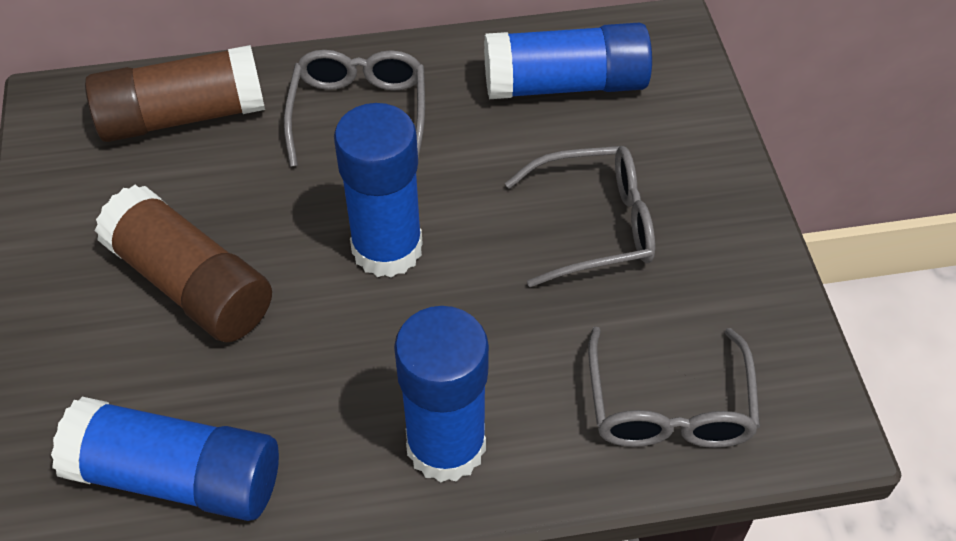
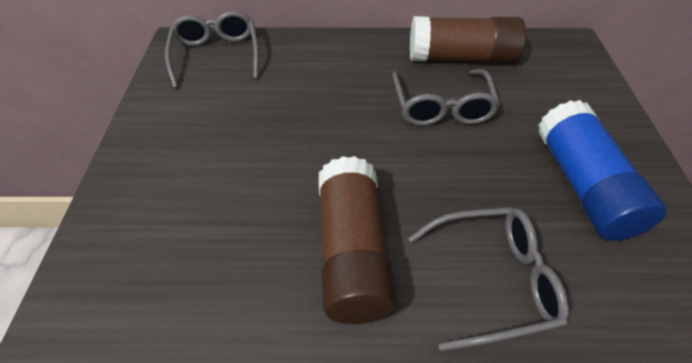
blue glue stick: 4 -> 1

